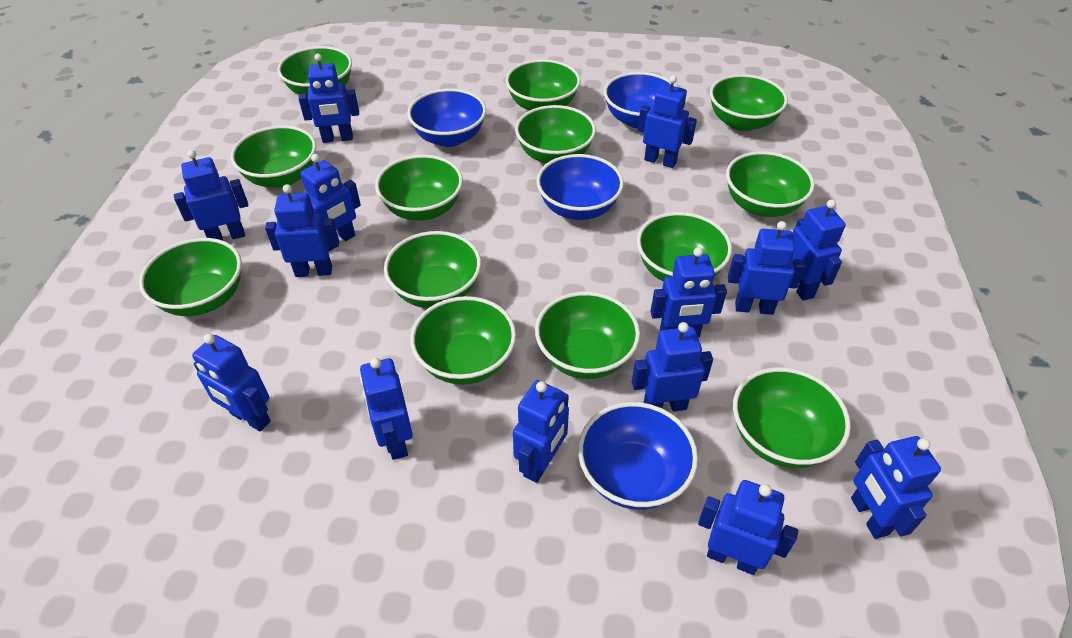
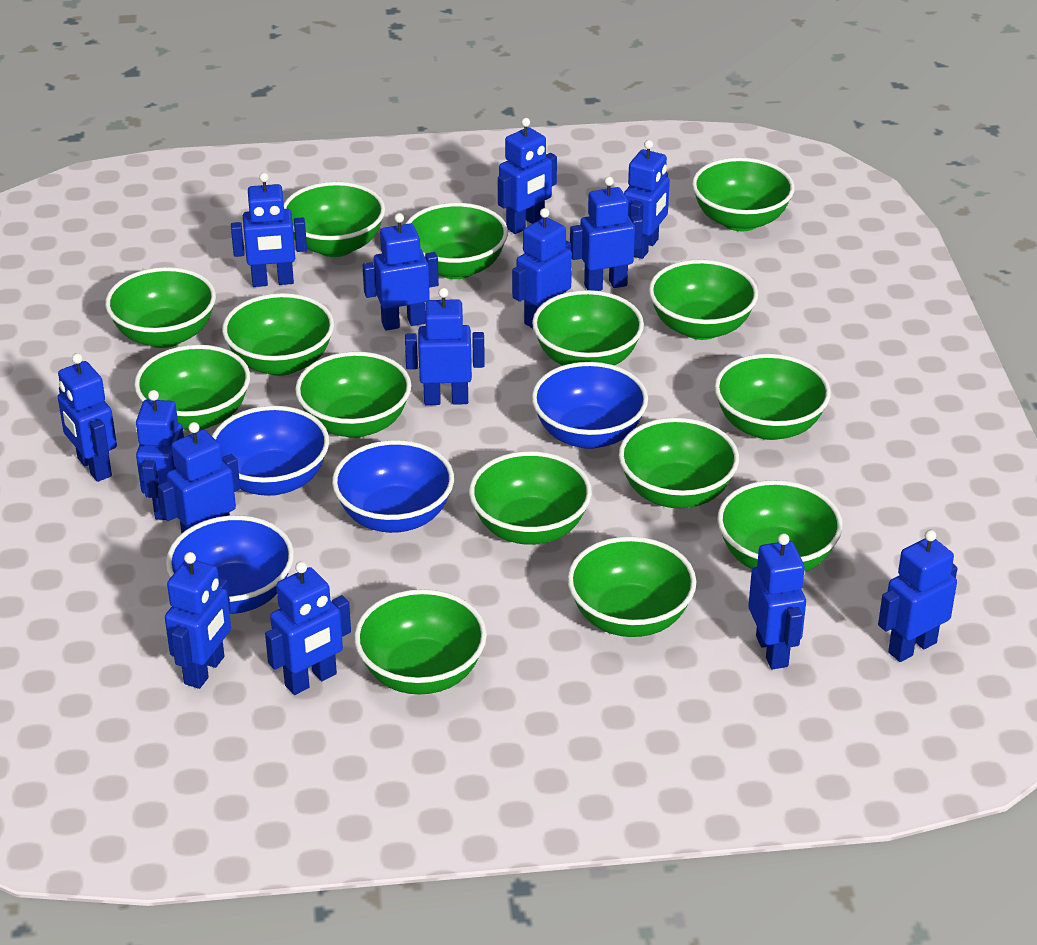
green bowl: 13 -> 15

